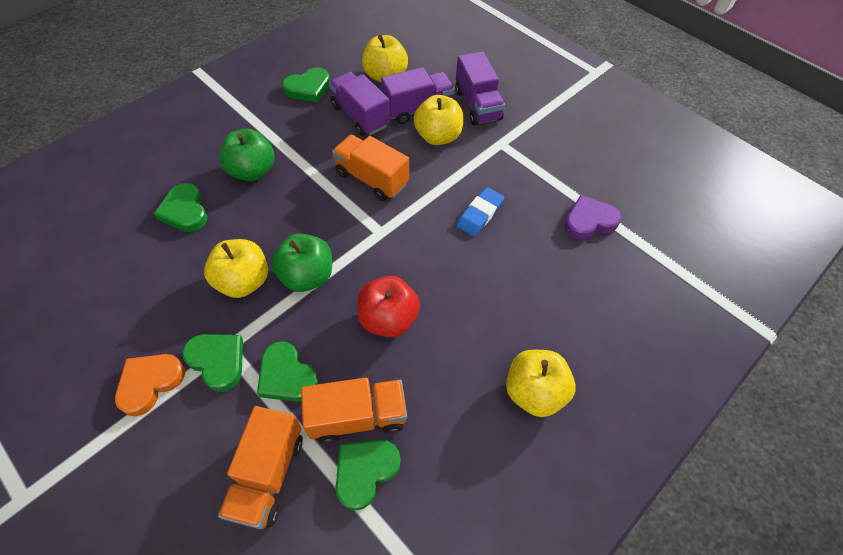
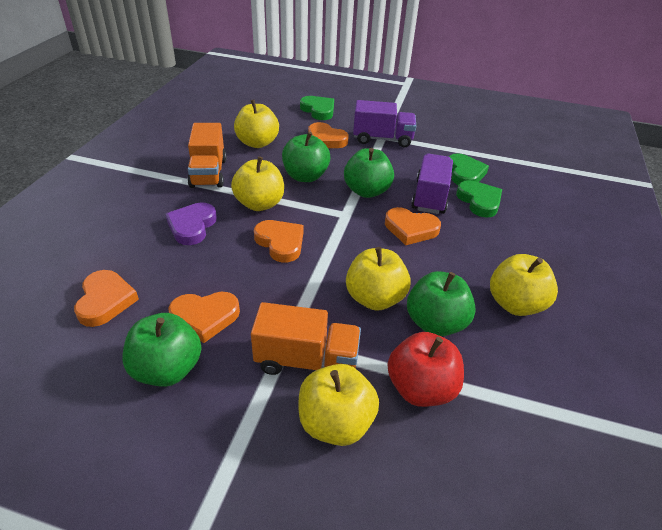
blue eraser: 1 -> 0
green apple: 2 -> 4
green heart: 5 -> 3
orange heart: 1 -> 5
orange truck: 3 -> 2
purple truck: 3 -> 2
yellow apple: 4 -> 5

